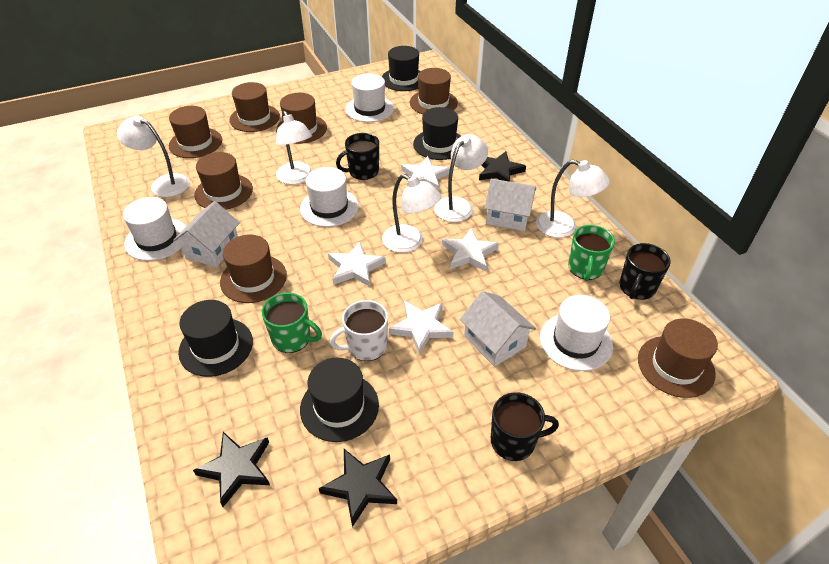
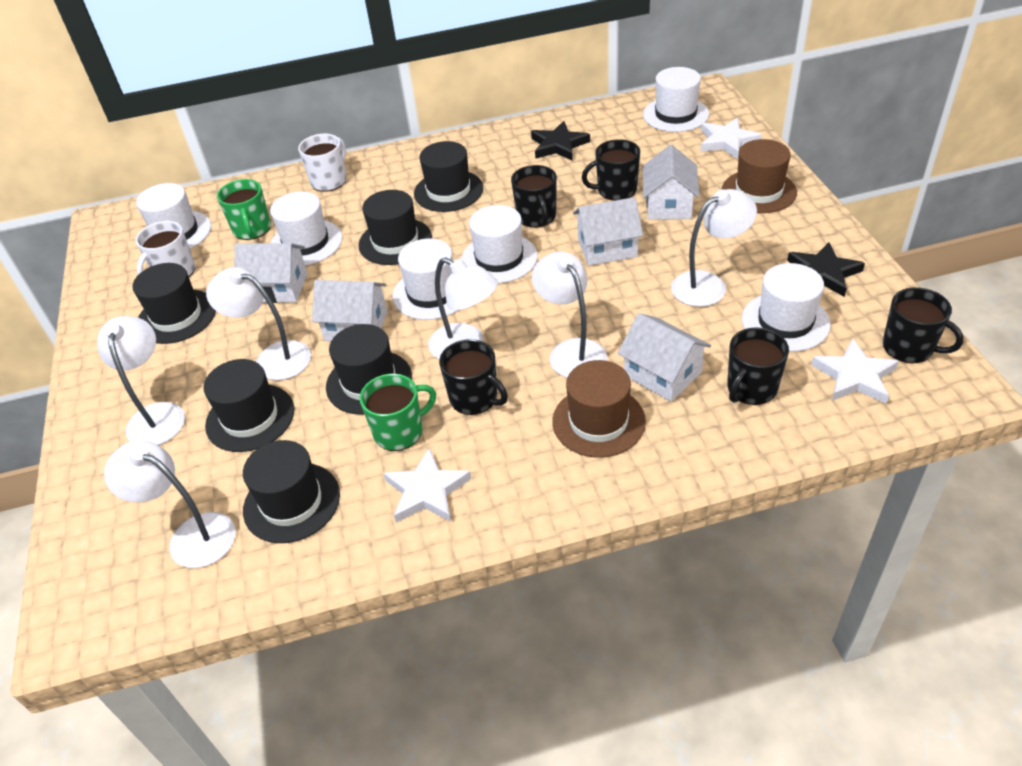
black hat: 4 -> 6
black mug: 3 -> 5
black star: 3 -> 2
brown hat: 7 -> 2
white hat: 4 -> 6
white house: 3 -> 5
white lamp: 5 -> 6
white mug: 1 -> 2
white star: 4 -> 3

